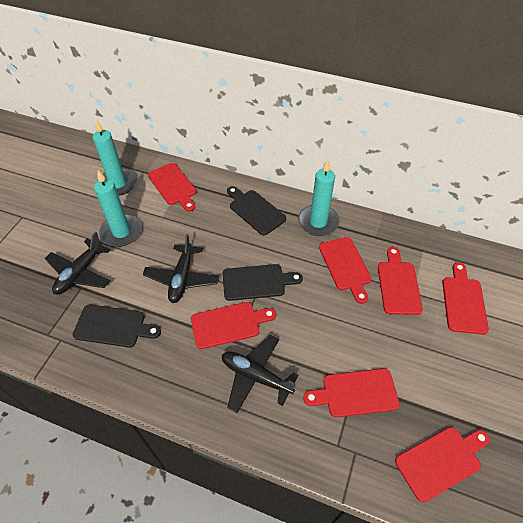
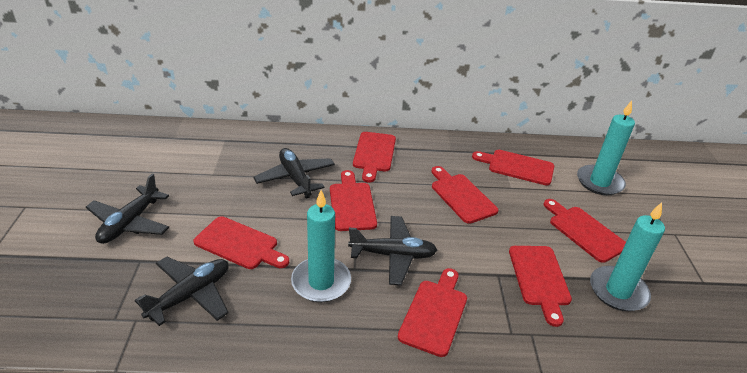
black cutting board: 3 -> 0
black plane: 3 -> 4
red cutting board: 7 -> 8

